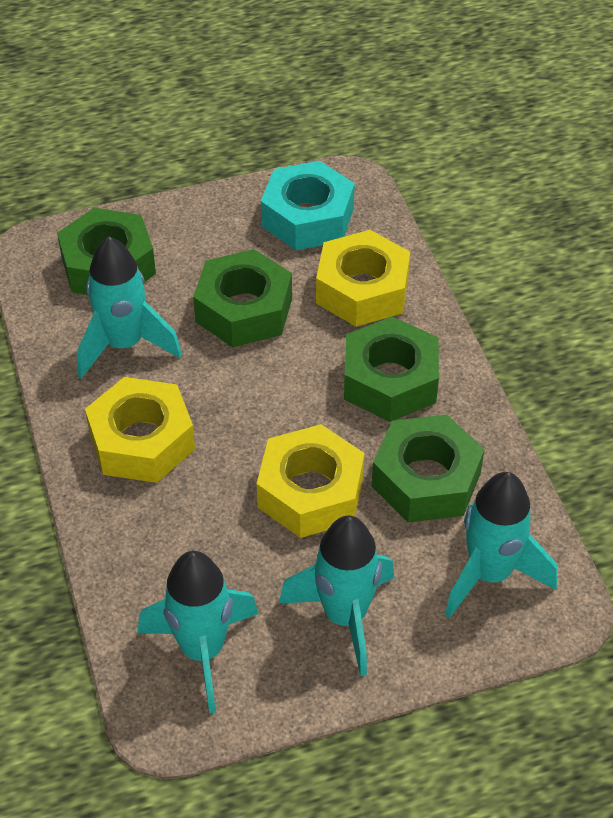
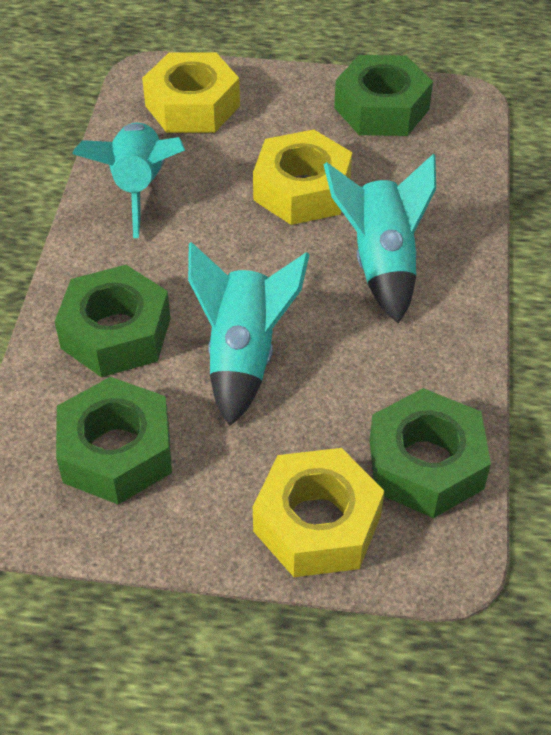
turquoise nut: 1 -> 0
turquoise rocket: 4 -> 3

